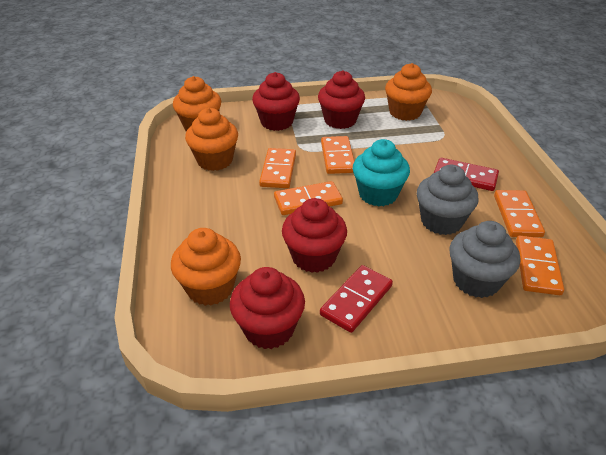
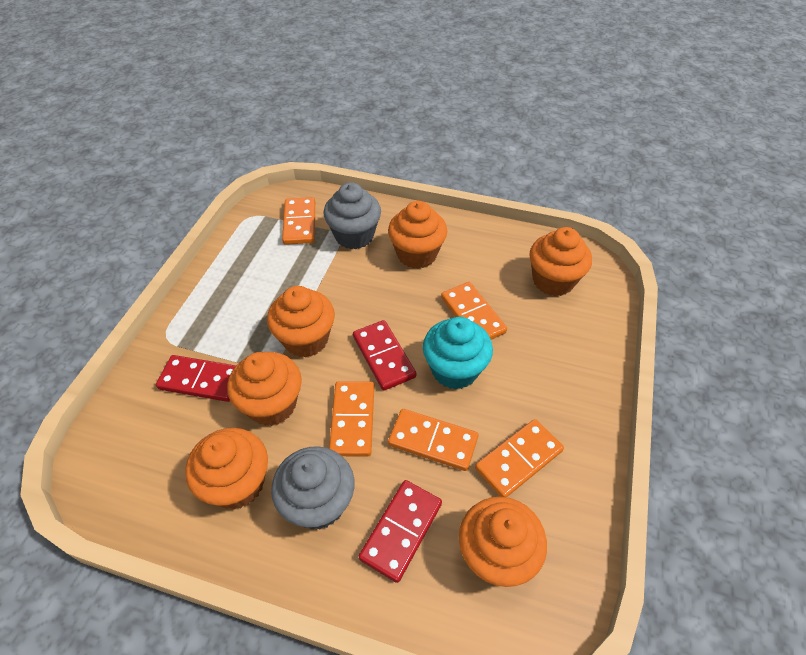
orange cupcake: 4 -> 6
red cupcake: 4 -> 0
red domino: 2 -> 3

